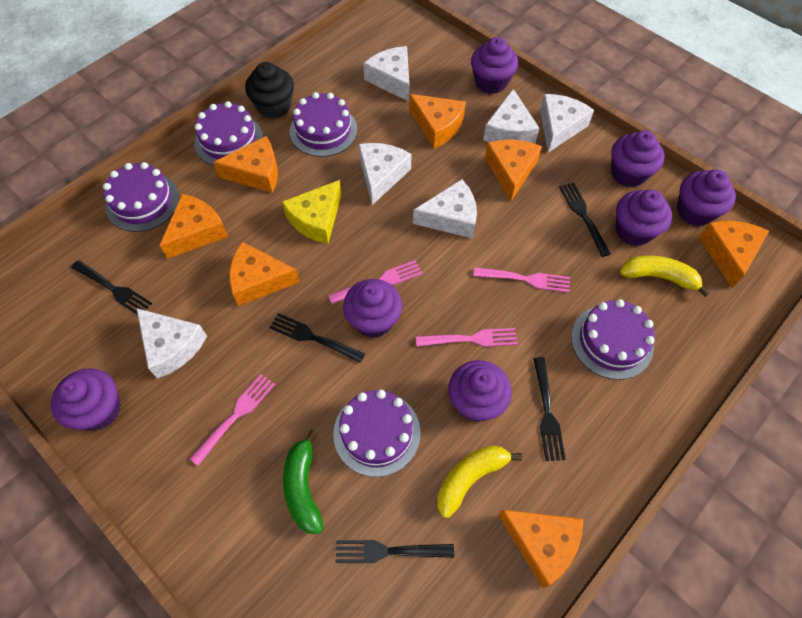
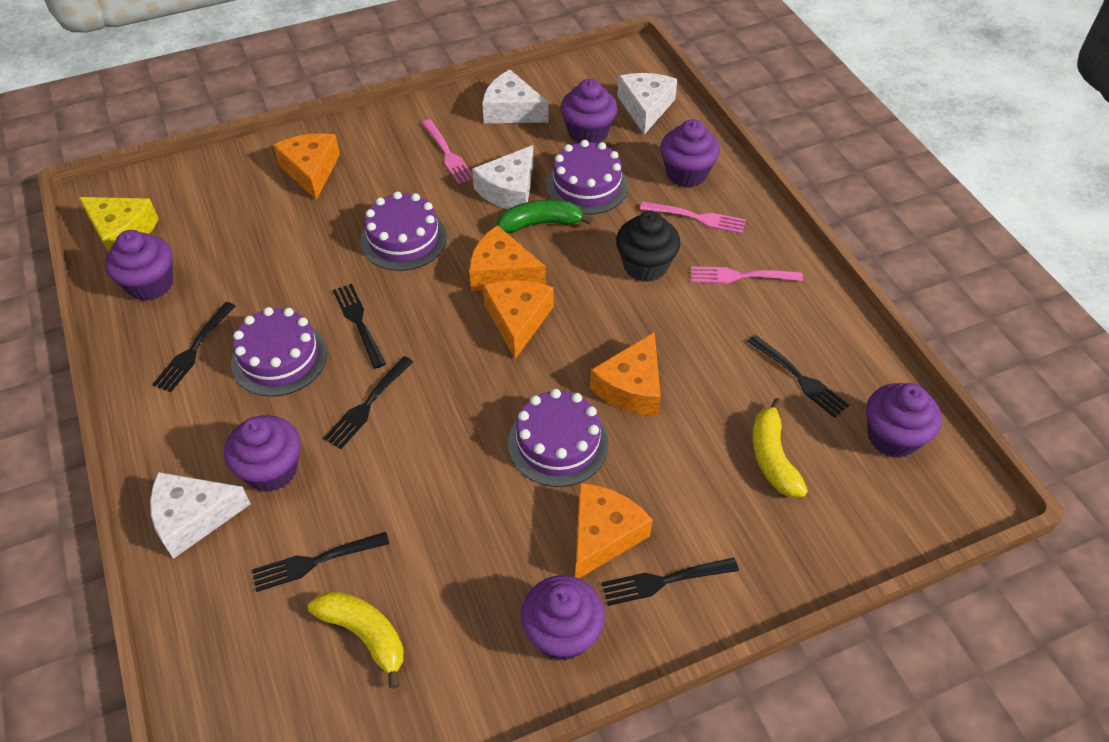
black fork: 5 -> 6
orange cheese: 7 -> 5
pink fork: 4 -> 3
purple cake: 5 -> 4
purple cupcake: 7 -> 6
white cheese: 6 -> 4

